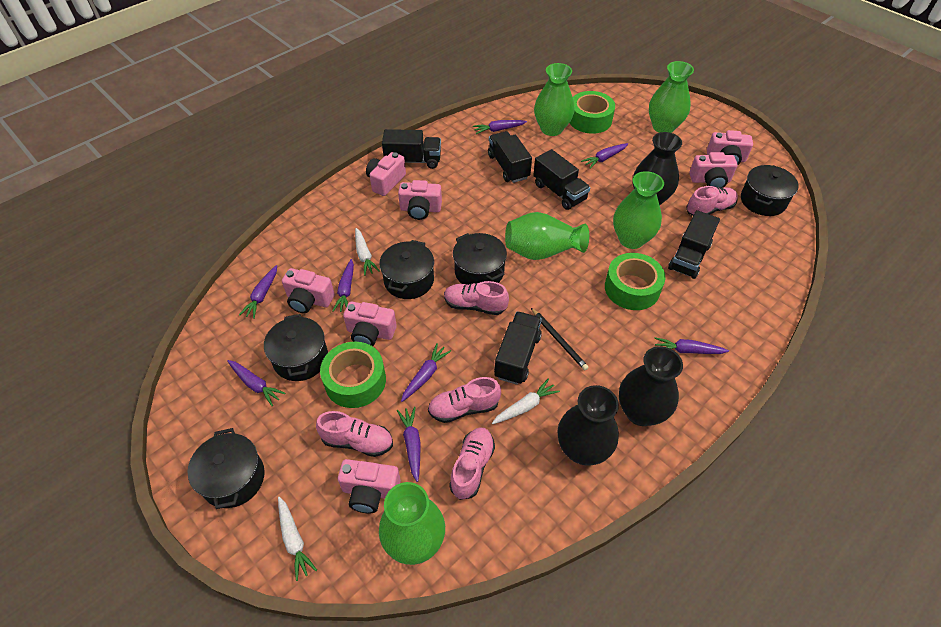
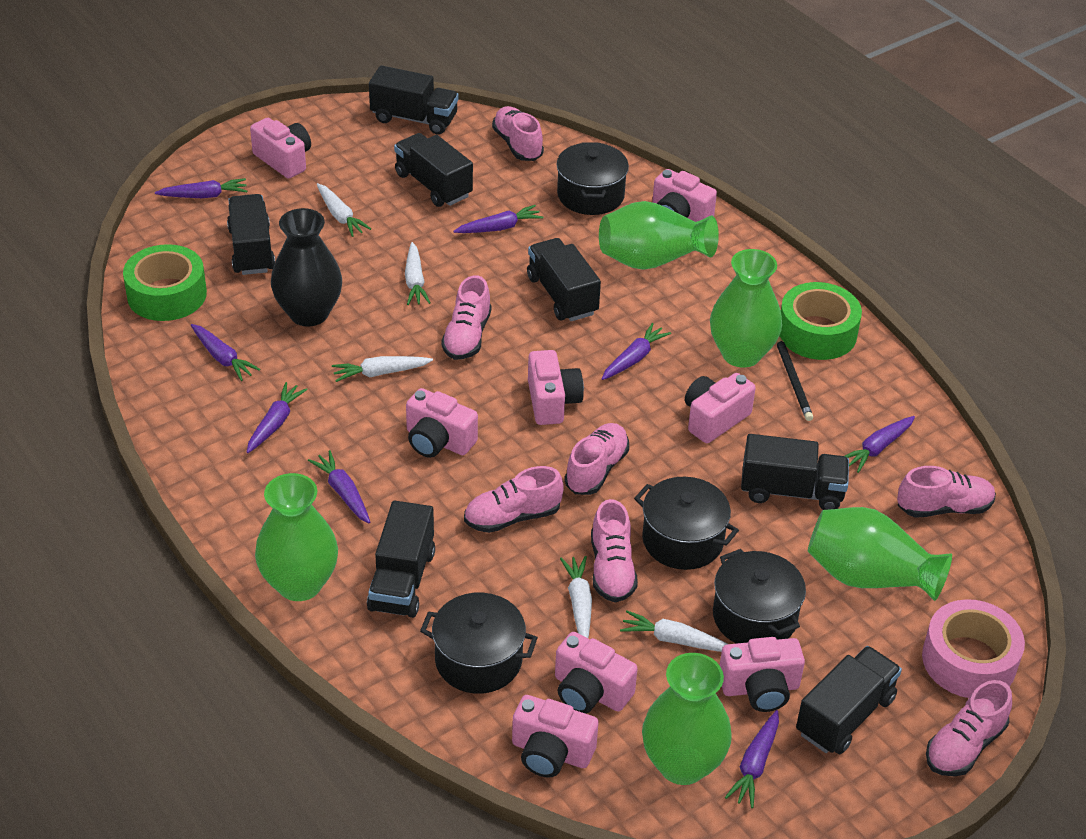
black pot: 5 -> 4
black truck: 5 -> 7
black vase: 3 -> 1
green tape: 3 -> 2
pink camera: 7 -> 8
pink shoe: 5 -> 7
pink tape: 0 -> 1
white carrot: 3 -> 5

